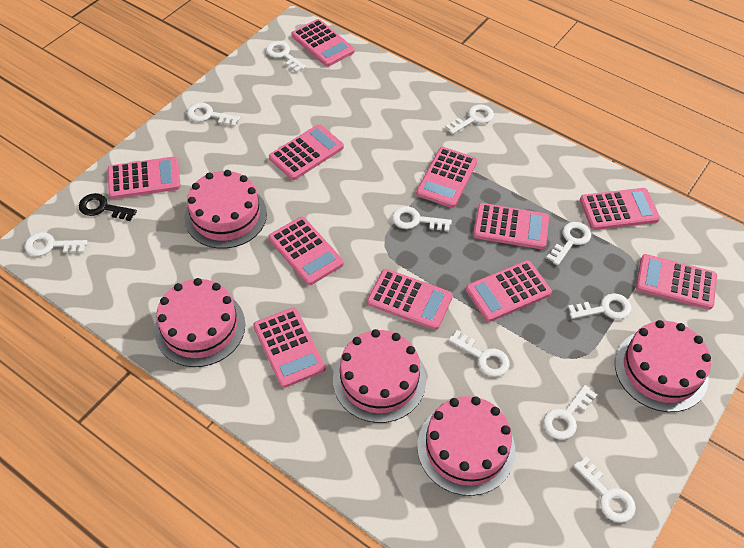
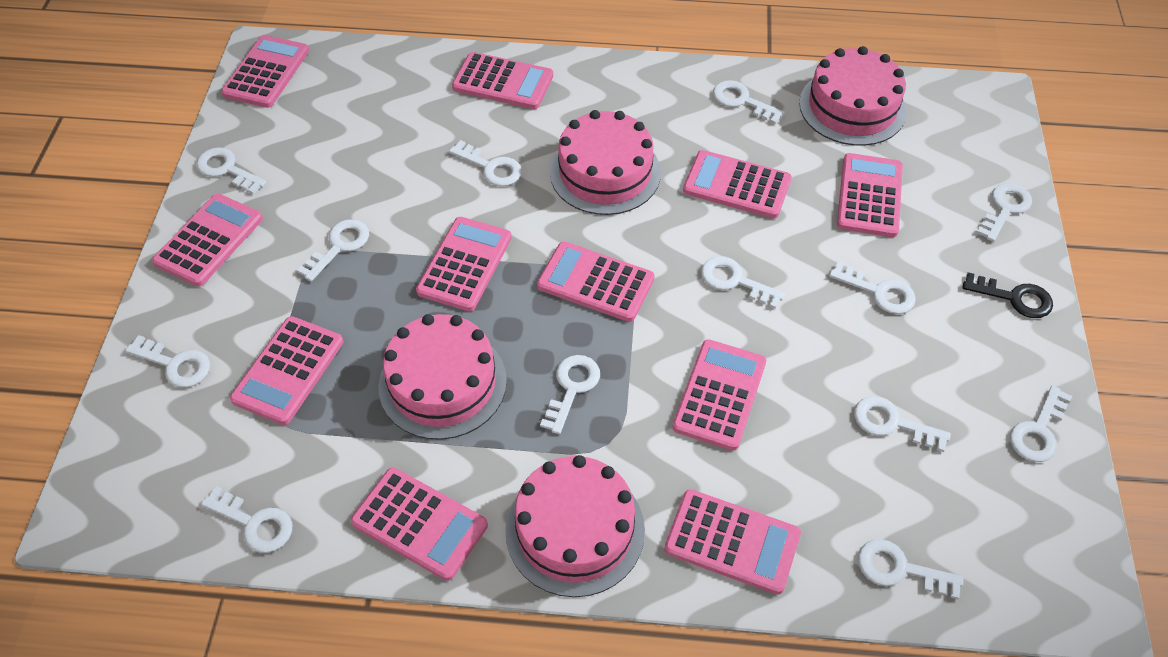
pink cake: 5 -> 4
white key: 10 -> 13

